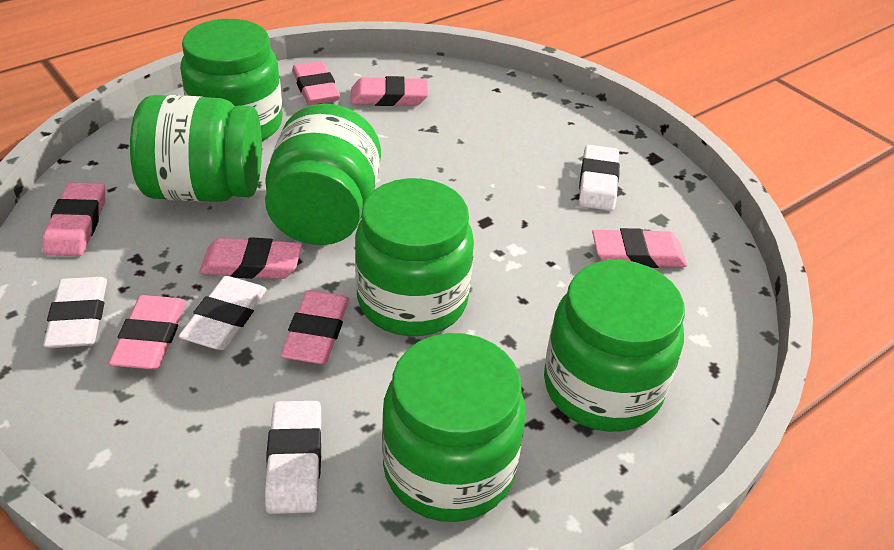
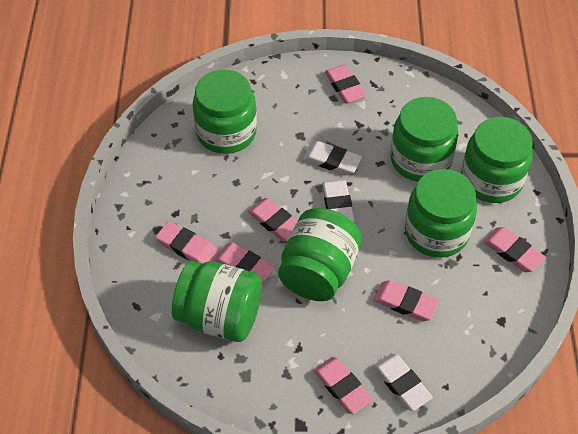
white eraser: 4 -> 3

